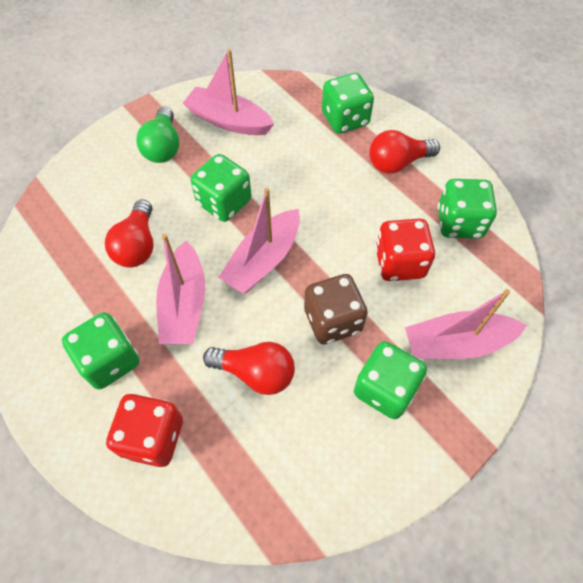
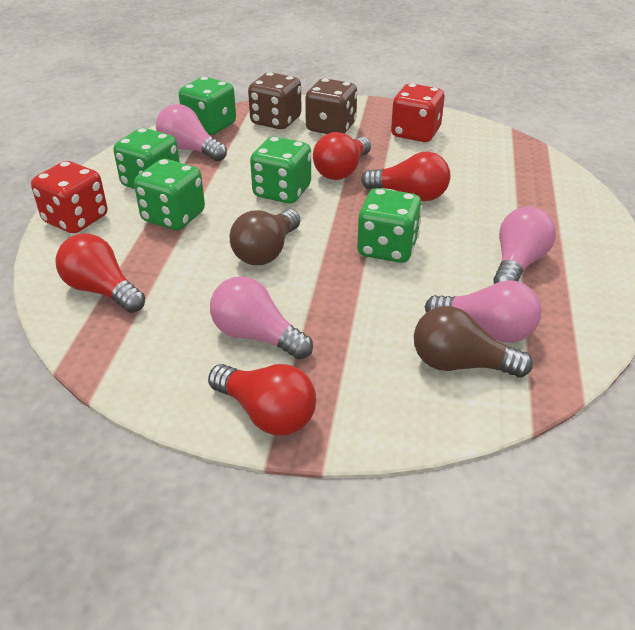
brown dice: 1 -> 2
brown light bulb: 0 -> 2
green light bulb: 1 -> 0
pink boat: 4 -> 0
pink light bulb: 0 -> 4
red light bulb: 3 -> 4

